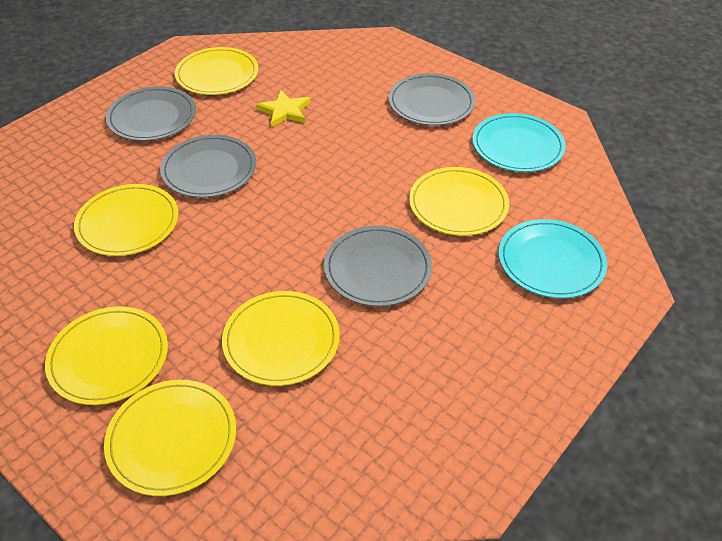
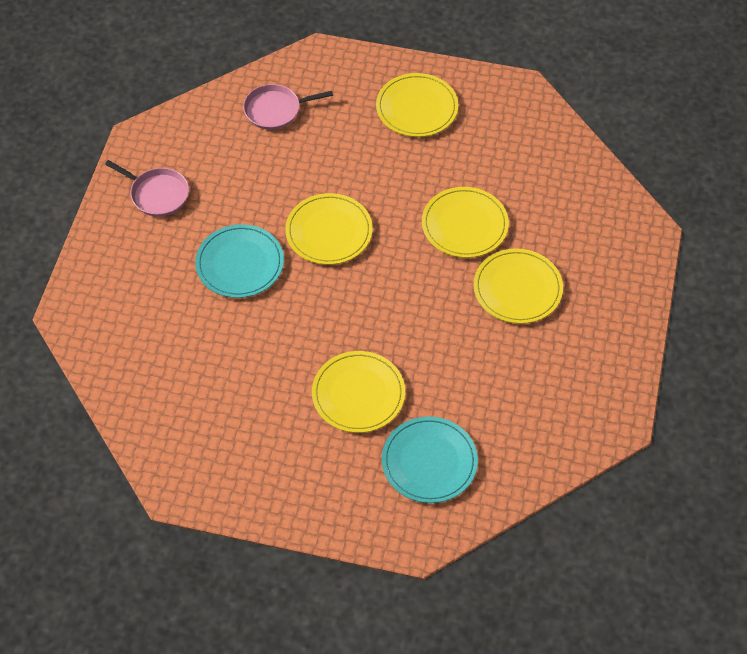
grey plate: 4 -> 0
pink pan: 0 -> 2
yellow plate: 6 -> 5
yellow star: 1 -> 0

